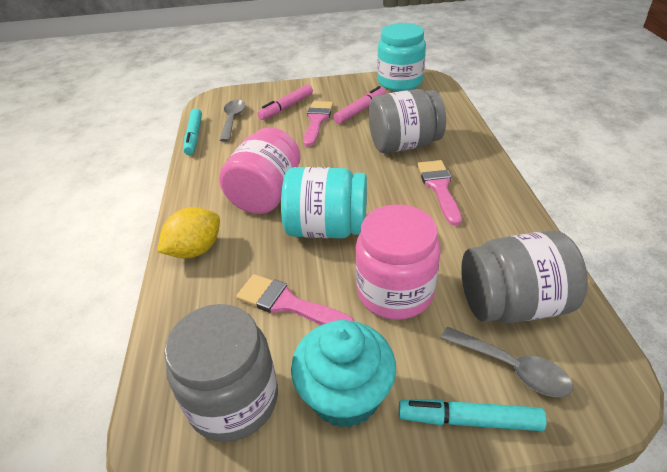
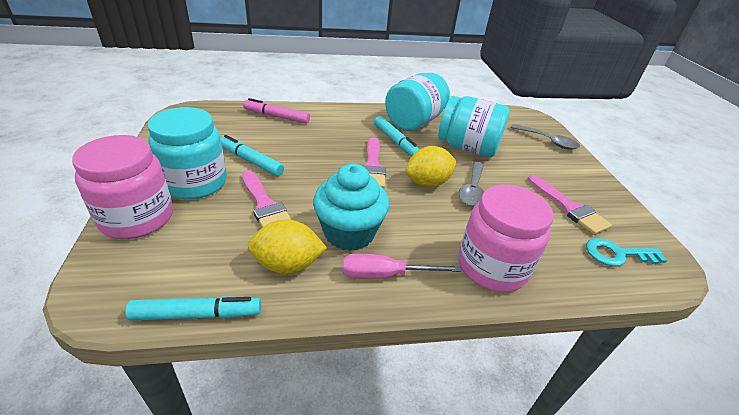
grey jar: 3 -> 0
pink marker: 2 -> 1
pink screwdriver: 0 -> 1
turquoise jar: 2 -> 3
turquoise key: 0 -> 1
turquoise marker: 2 -> 3
yellow lemon: 1 -> 2

